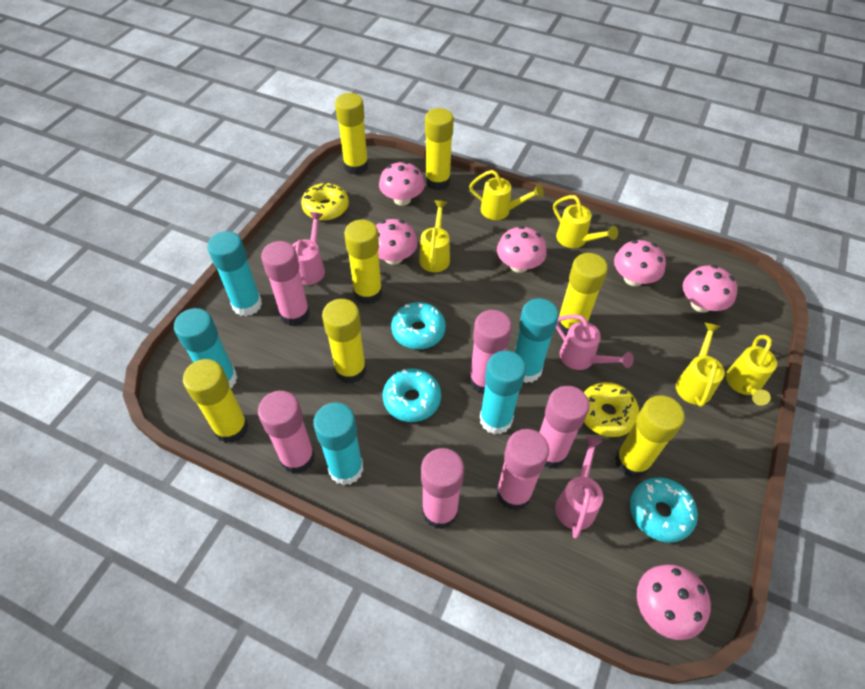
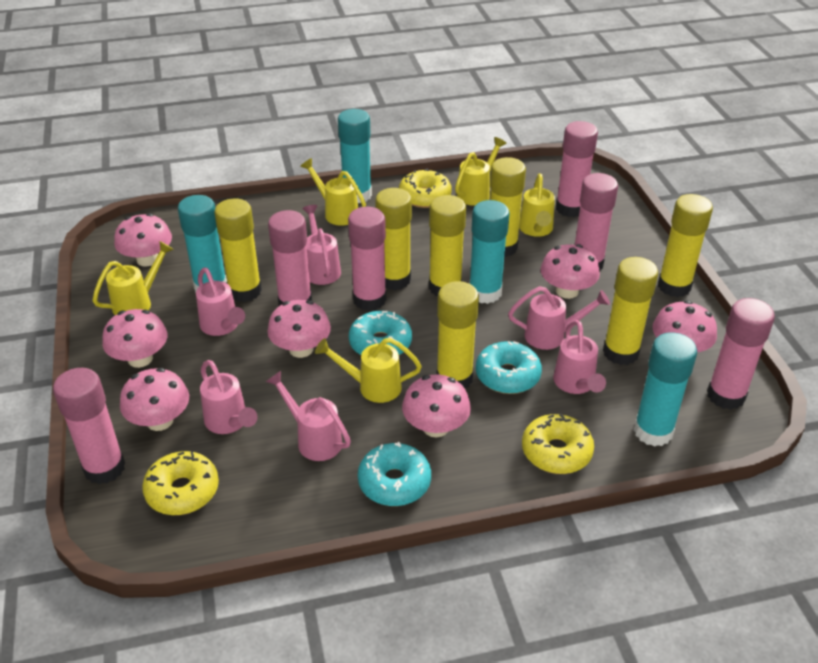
pink mushroom: 6 -> 7
pink watering can: 3 -> 6
turquoise glue stick: 5 -> 4
yellow donut: 2 -> 3

